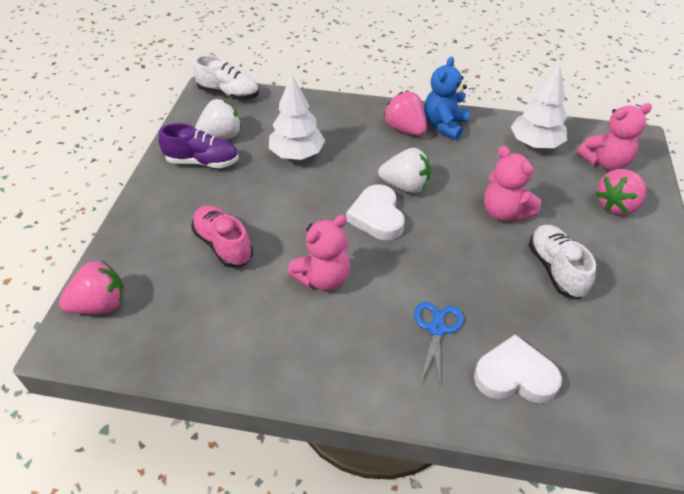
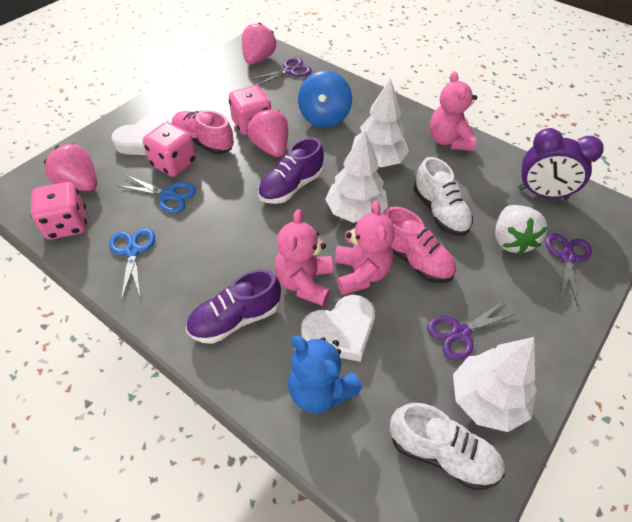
blue scissors: 1 -> 2
blue spinning top: 0 -> 1
pink dice: 0 -> 3
pink shoe: 1 -> 2
purple clock: 0 -> 1
purple scissors: 0 -> 3
purple shoe: 1 -> 2
white strawberry: 2 -> 1
white tree: 2 -> 3

